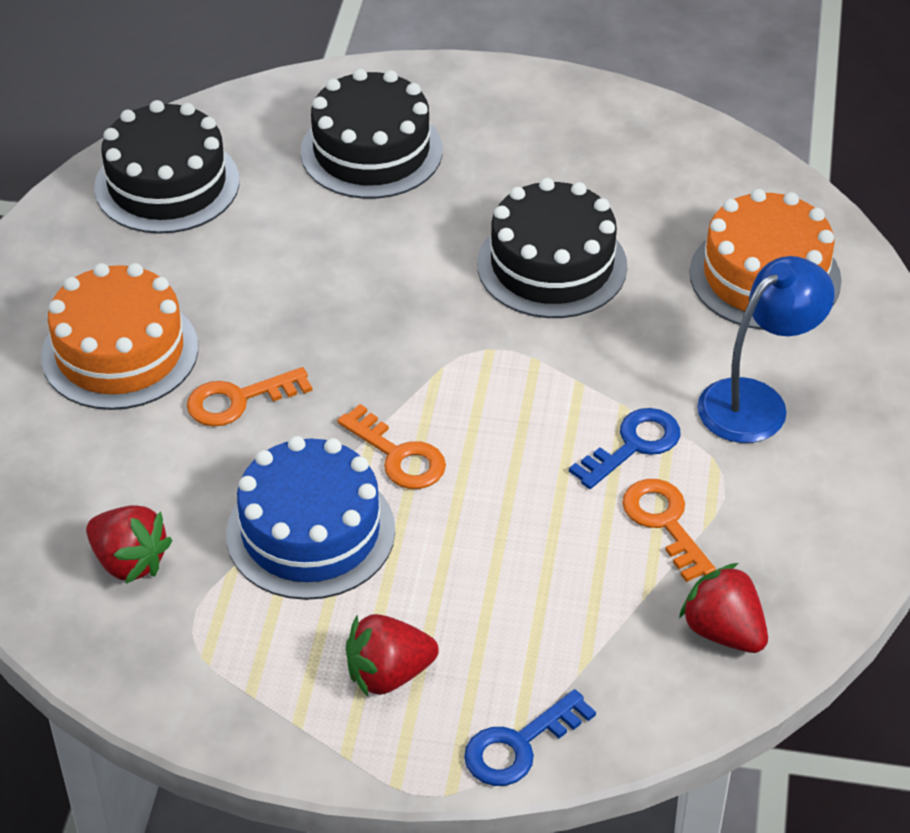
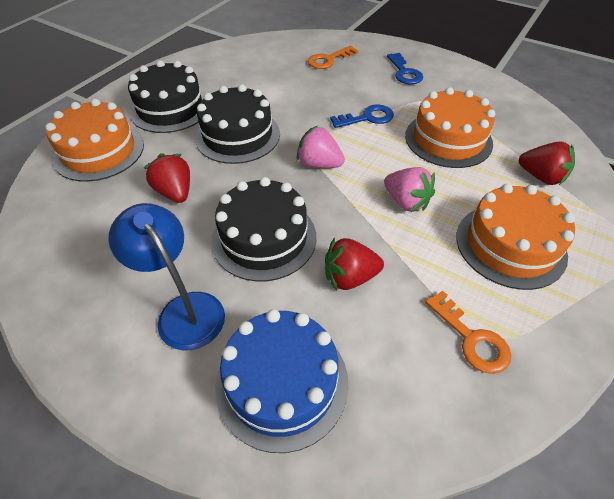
orange cake: 2 -> 3
orange key: 3 -> 2
pink strawberry: 0 -> 2

